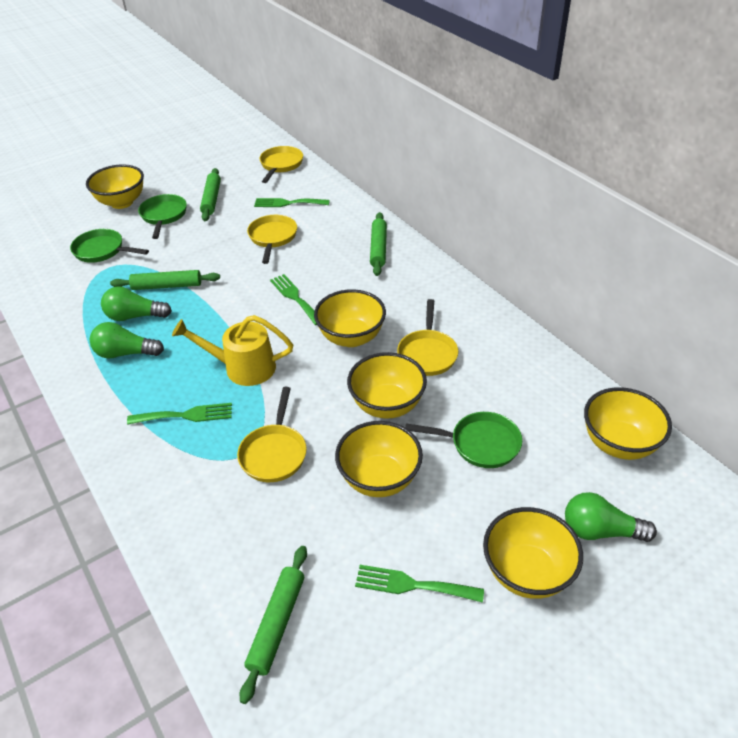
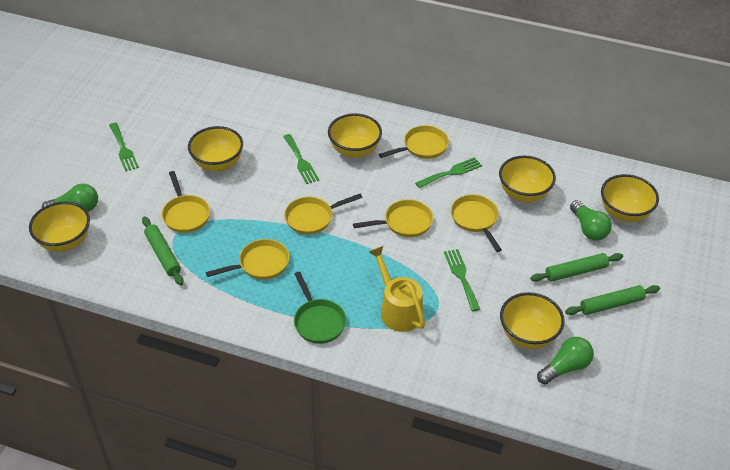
green pan: 3 -> 1
green rolling pin: 4 -> 3
yellow pan: 4 -> 6

